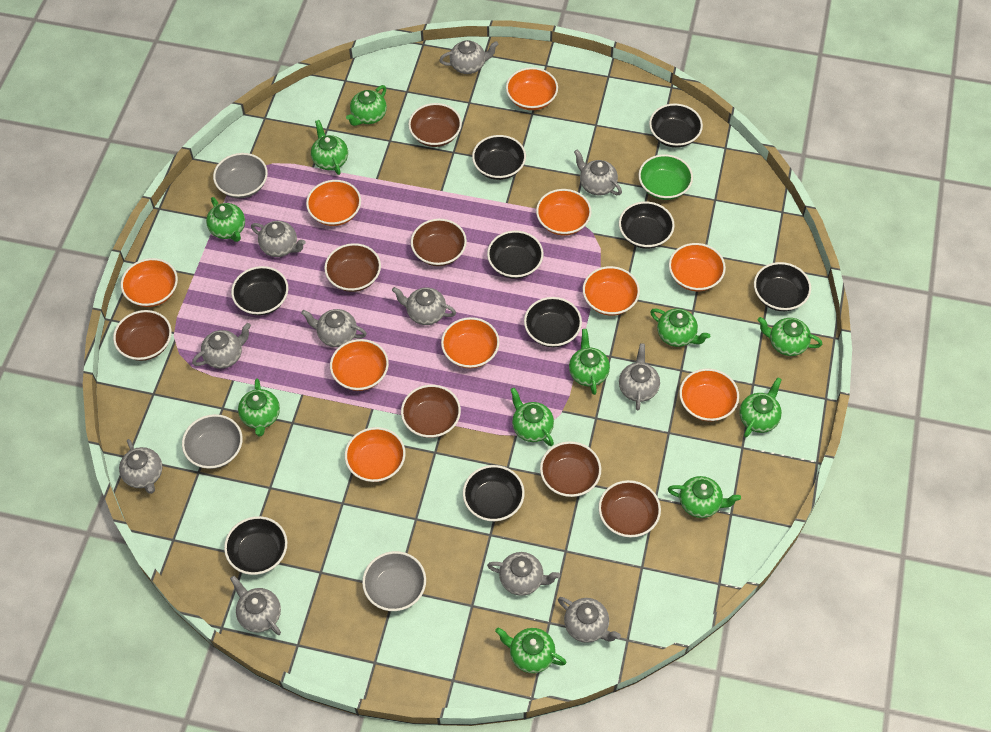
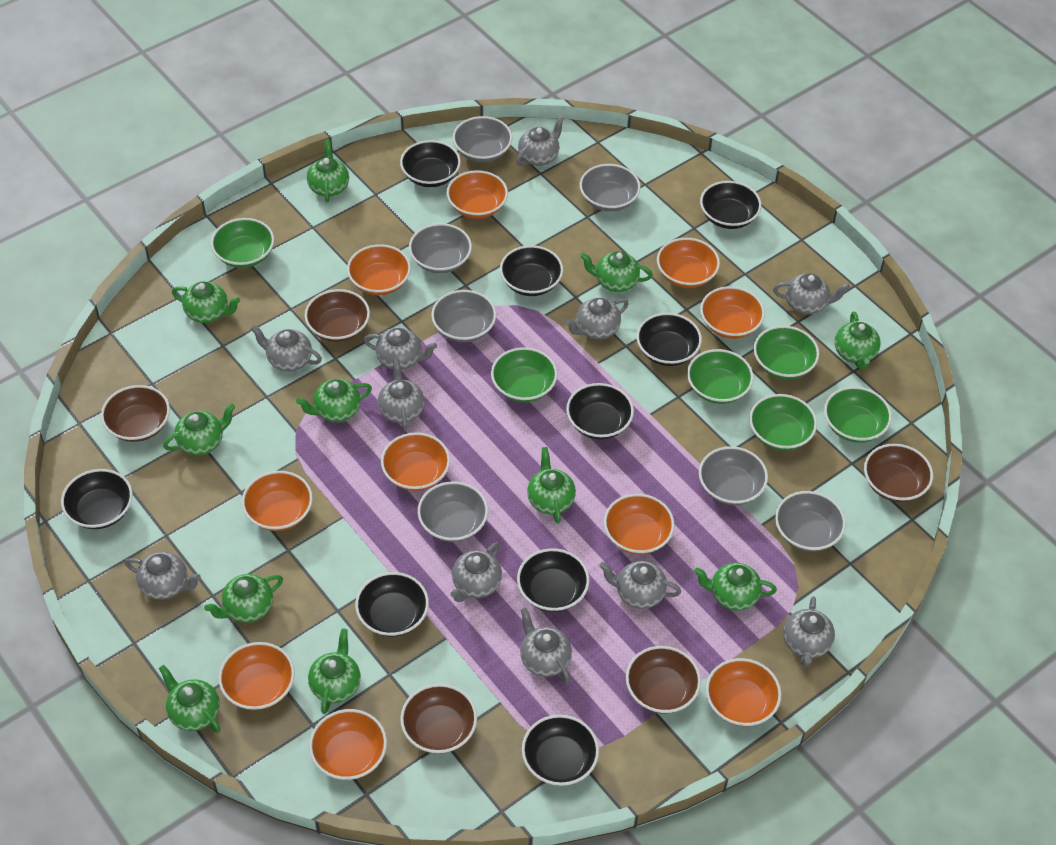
brown bowl: 7 -> 5
green bowl: 1 -> 6
grey bowl: 3 -> 7

